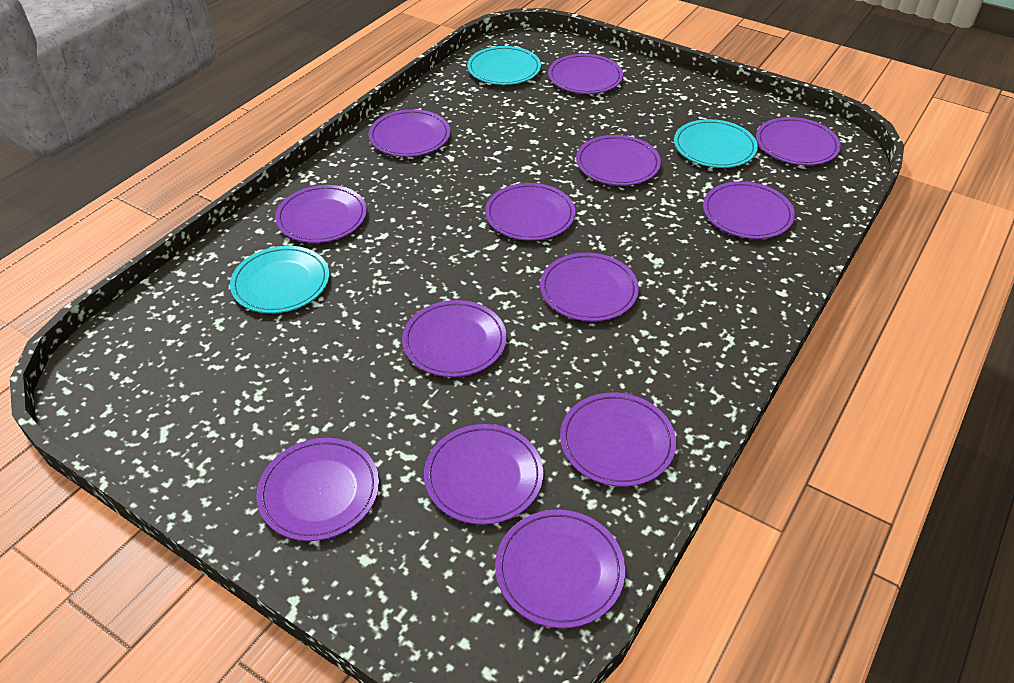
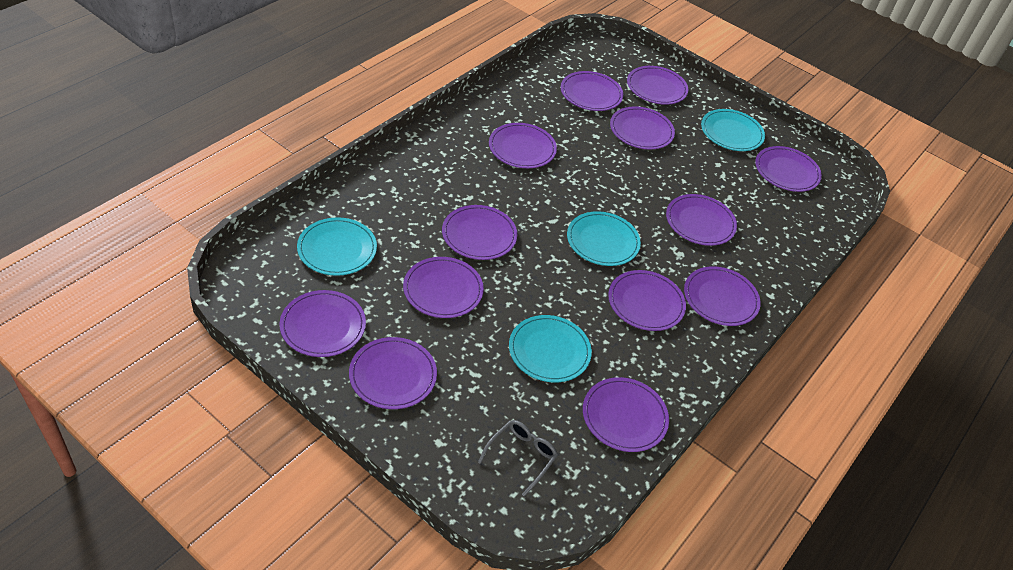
grey glasses: 0 -> 1
turquoise plate: 3 -> 4

